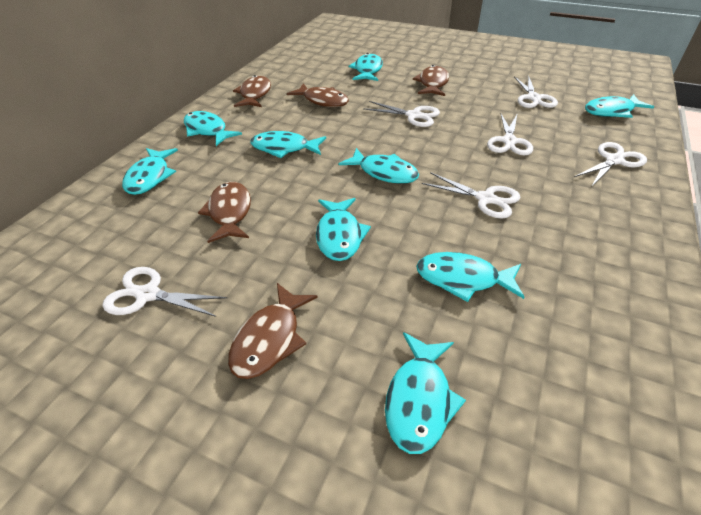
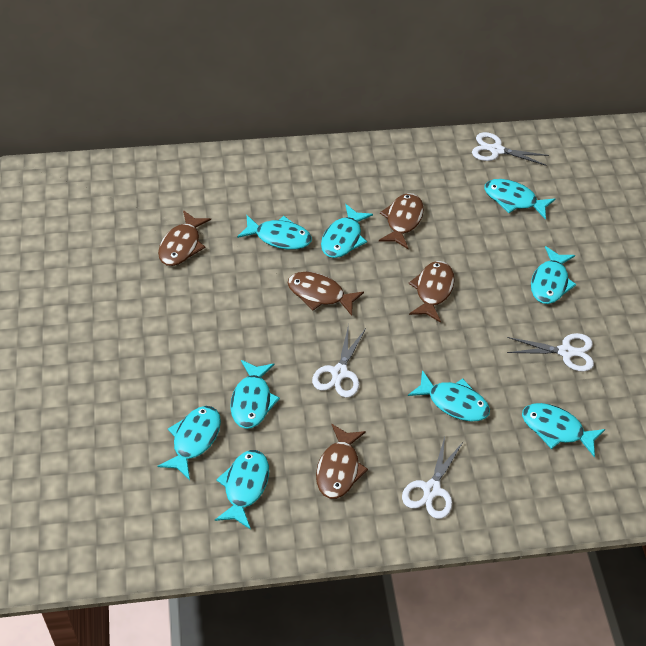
white scissors: 6 -> 4

